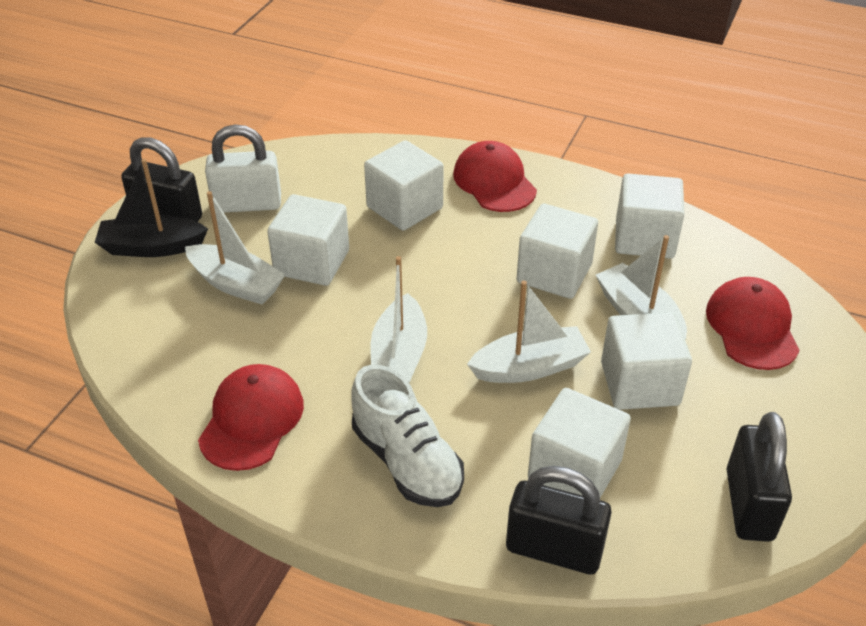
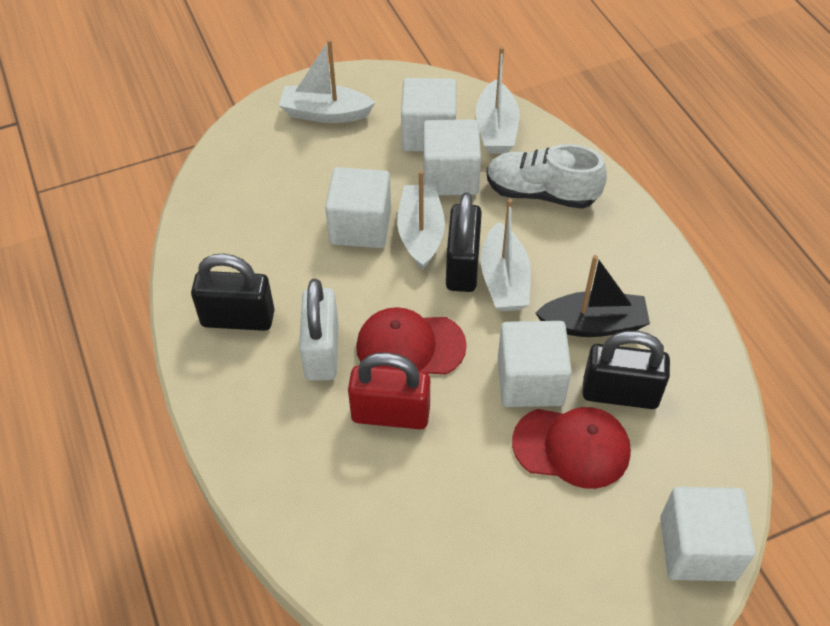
red cap: 3 -> 2
red padlock: 0 -> 1
white cube: 6 -> 5

